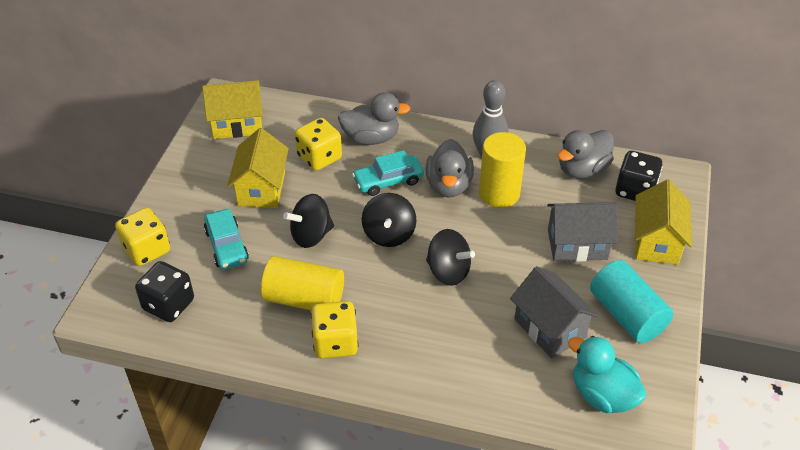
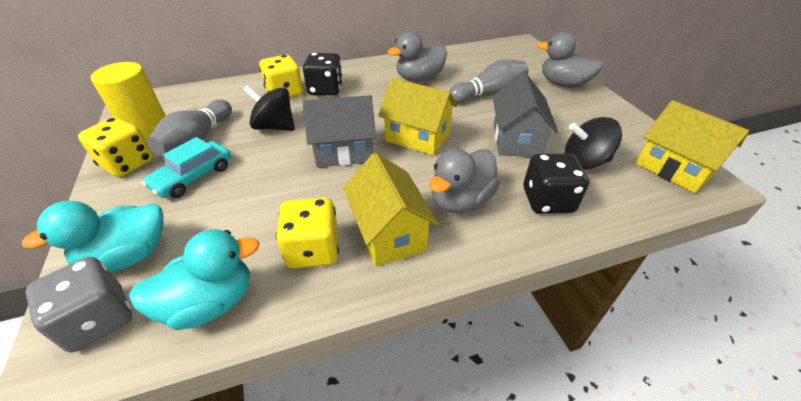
black spinning top: 3 -> 2
grey bowling pin: 1 -> 2
grey dice: 0 -> 1
turquoise car: 2 -> 1
turquoise cylinder: 1 -> 0
turquoise duck: 1 -> 2
yellow cylinder: 2 -> 1

